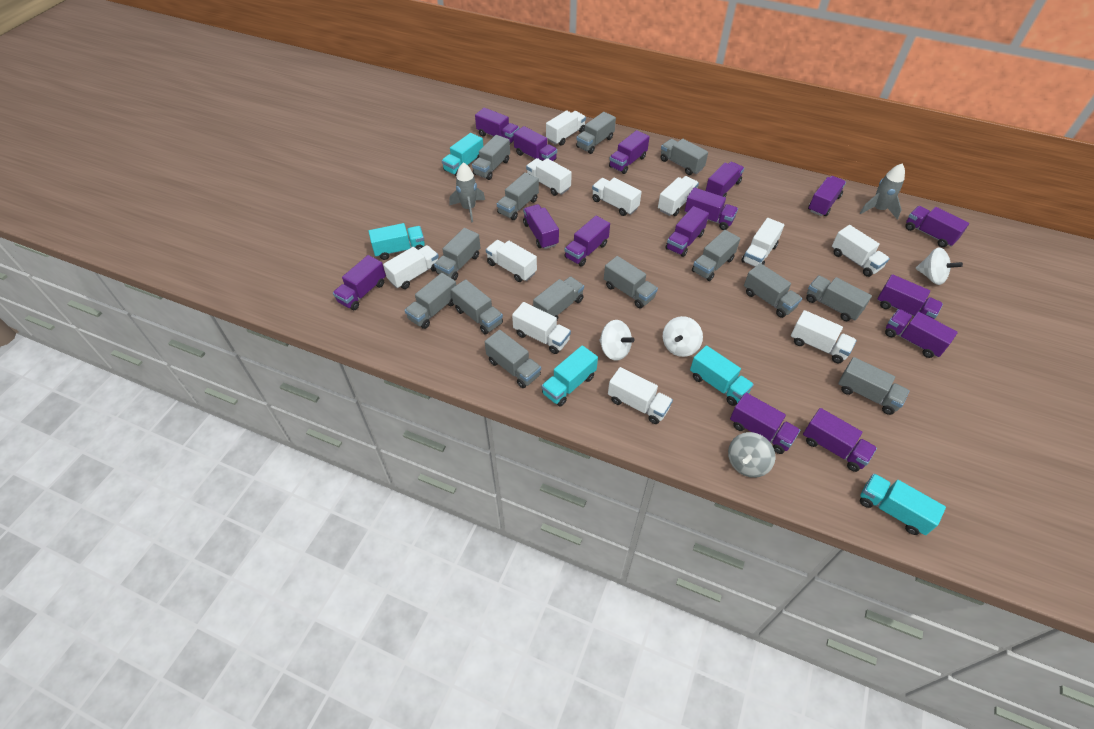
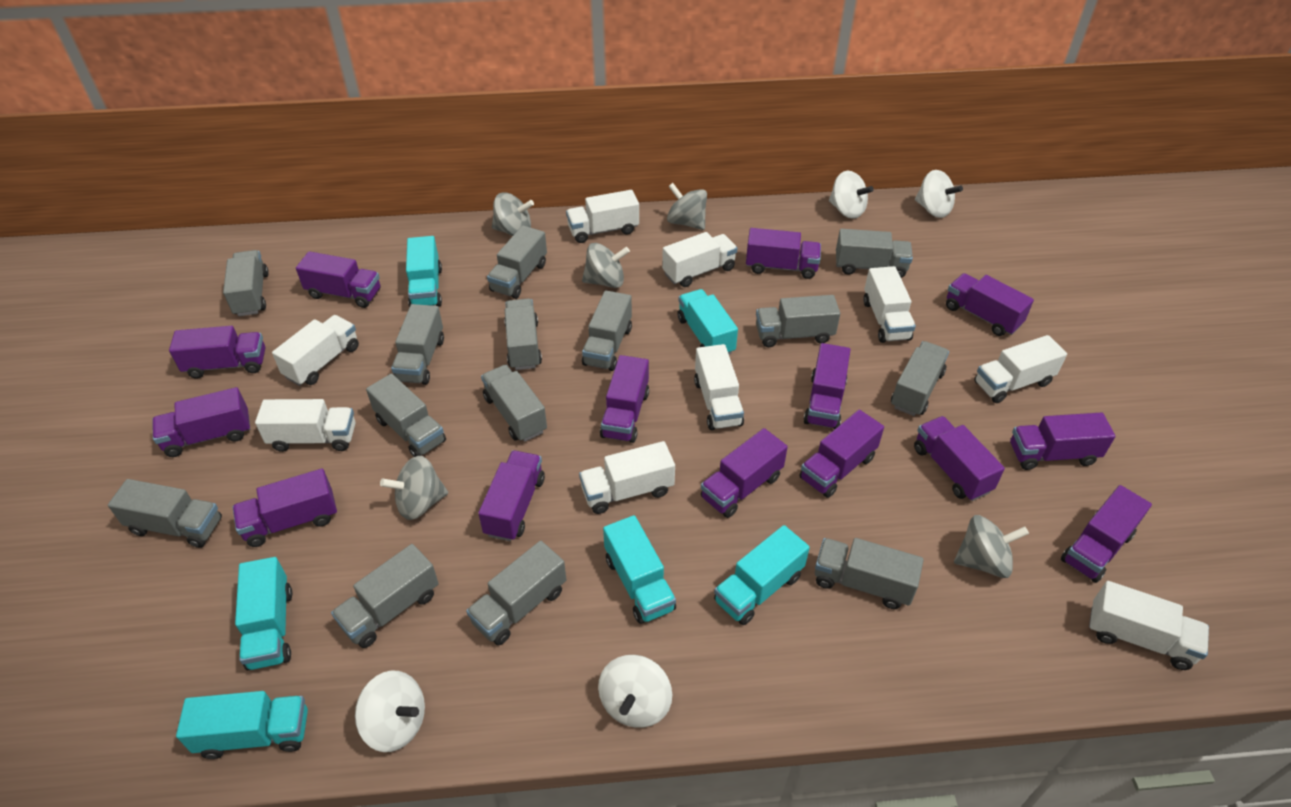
grey rocket: 2 -> 0
grey spinning top: 1 -> 5
purple truck: 15 -> 14
turquoise truck: 5 -> 6
white spinning top: 3 -> 4
white truck: 11 -> 9

